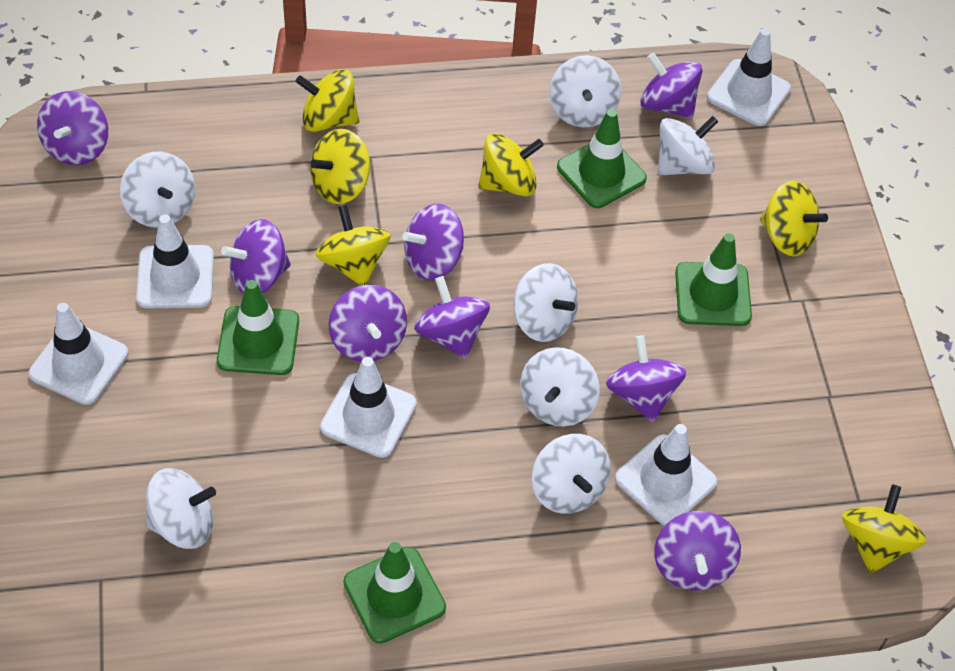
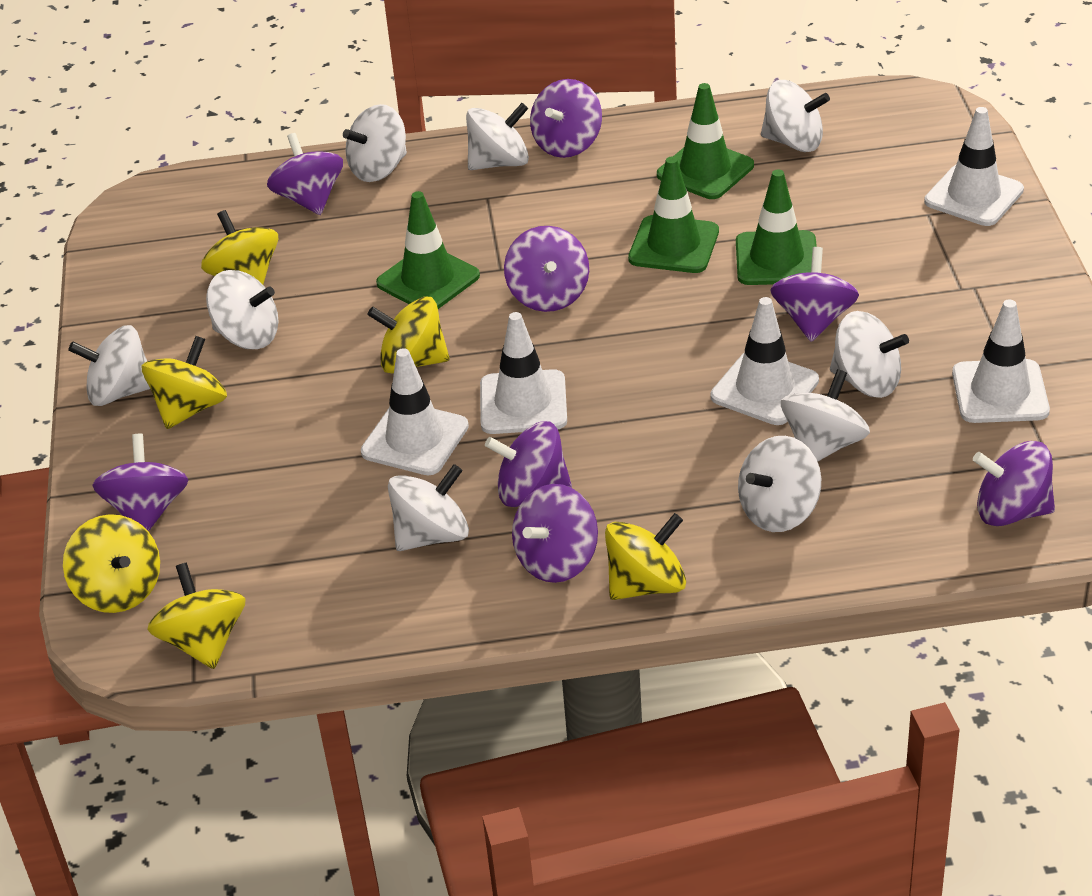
white spinning top: 7 -> 9

